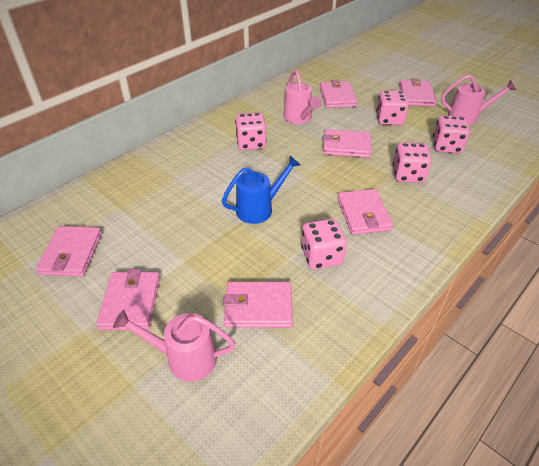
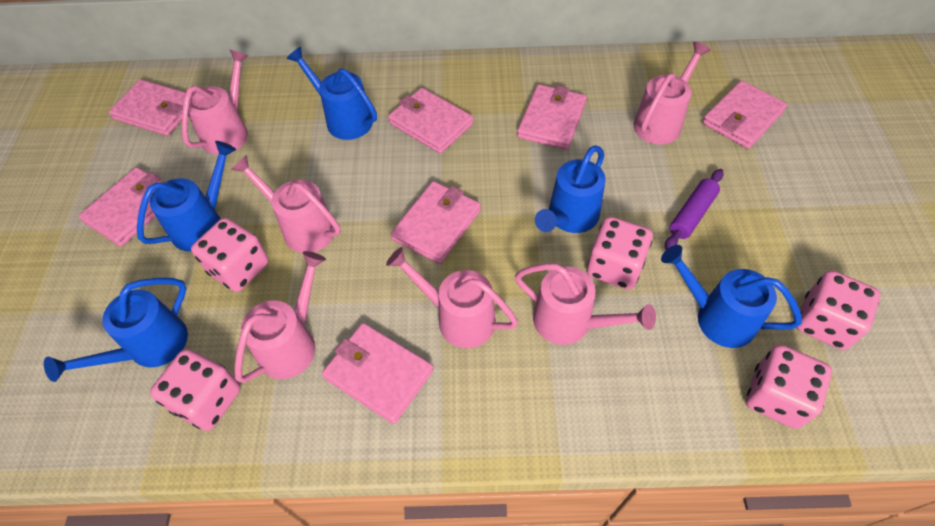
blue watering can: 1 -> 5
pink watering can: 3 -> 6
purple rolling pin: 0 -> 1

